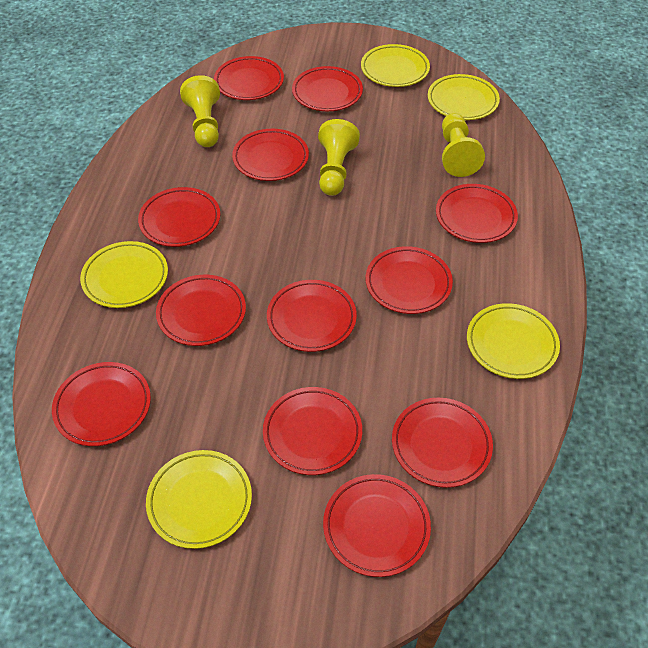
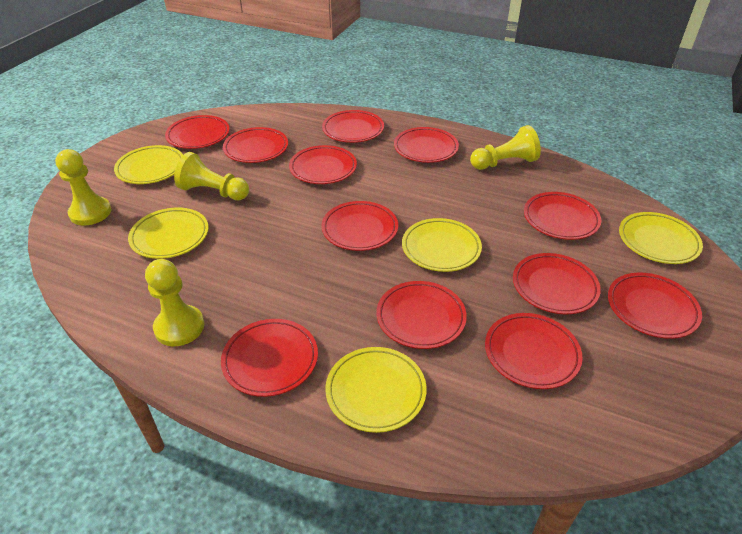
yellow pawn: 3 -> 4

